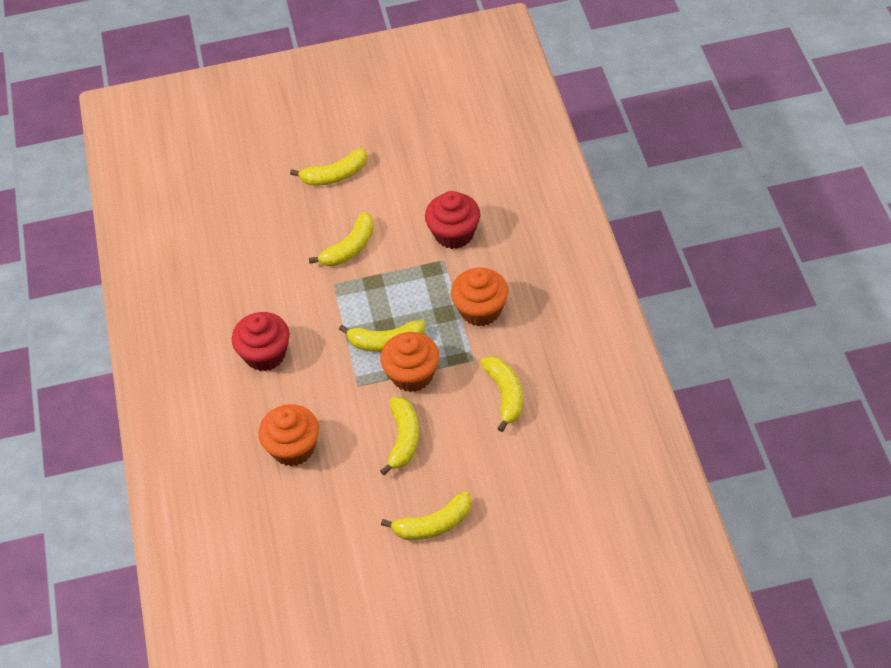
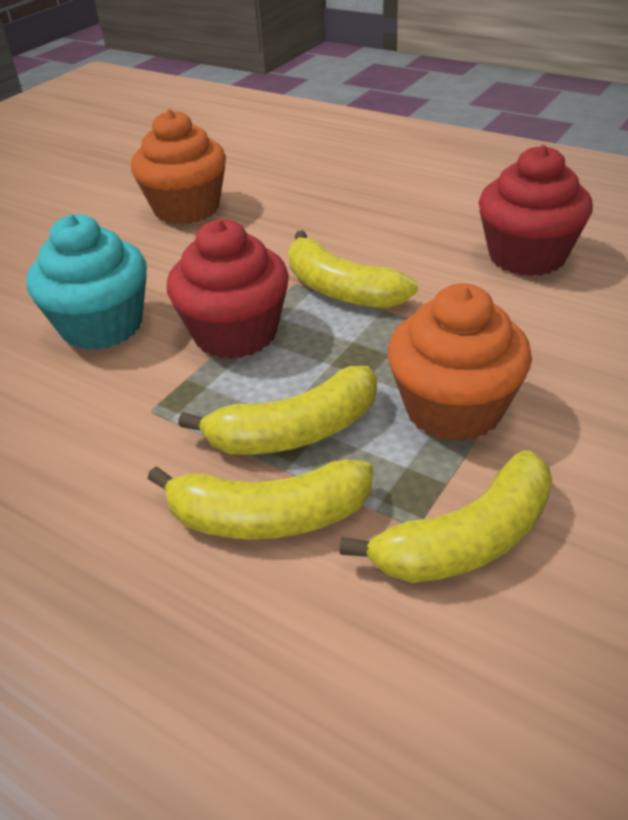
orange cupcake: 3 -> 2
turquoise cupcake: 0 -> 1
yellow banana: 6 -> 4

